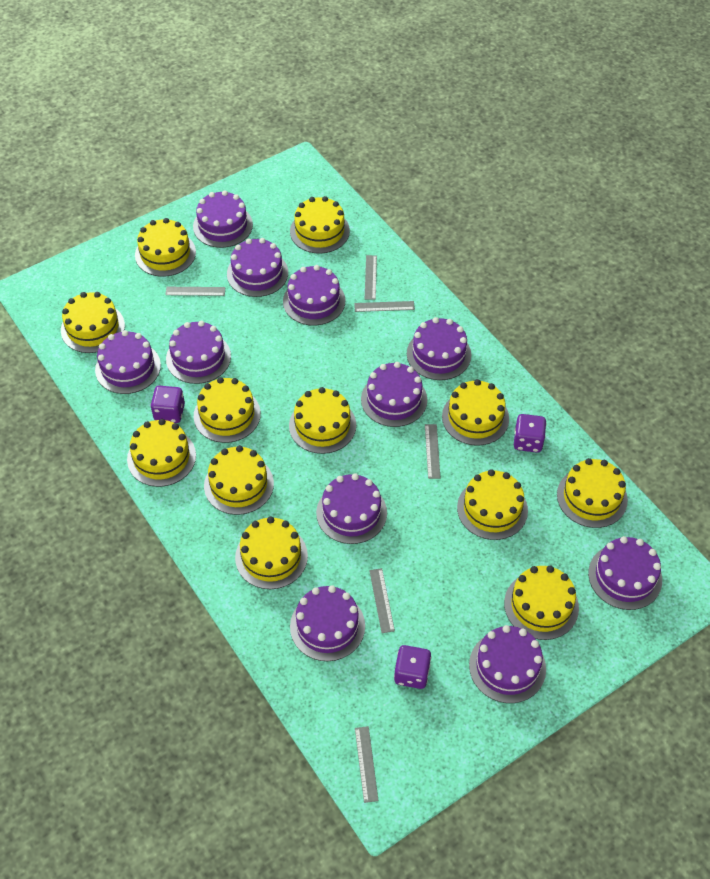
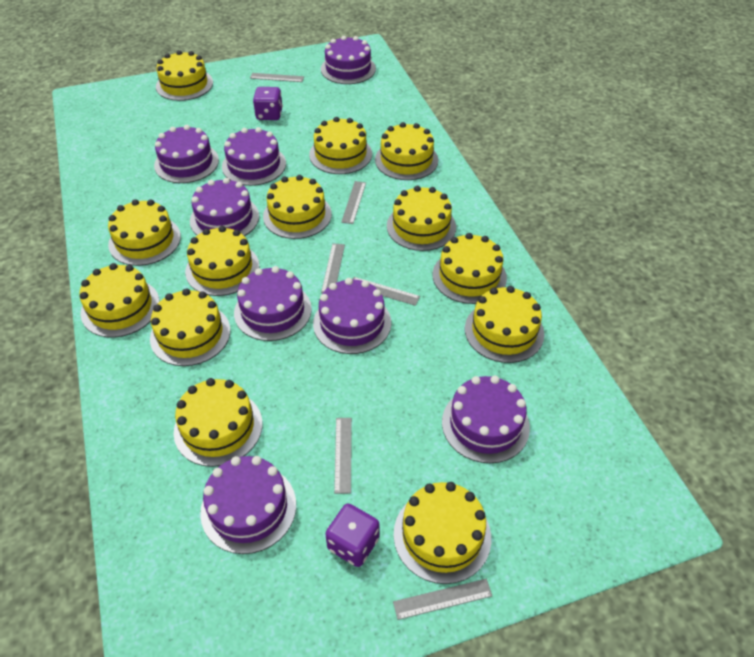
purple cake: 11 -> 8
purple dice: 3 -> 2
yellow cake: 12 -> 13

